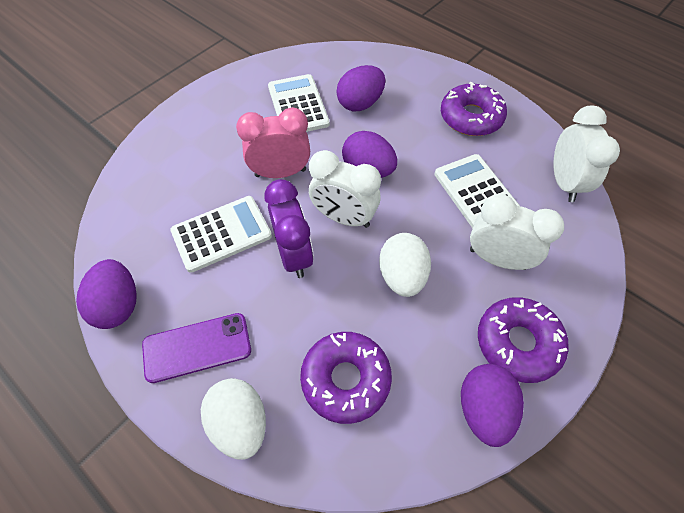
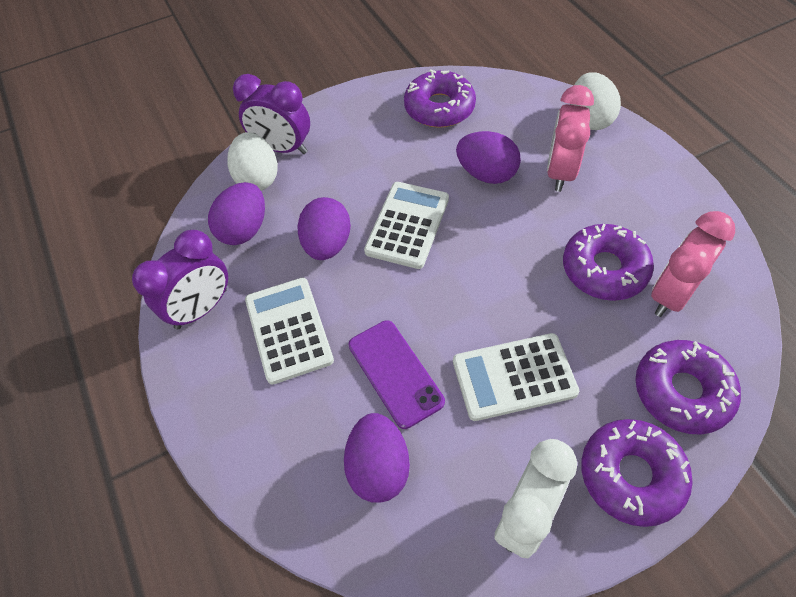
pink clock: 1 -> 2
purple clock: 1 -> 2
purple donut: 3 -> 4
white clock: 3 -> 1

